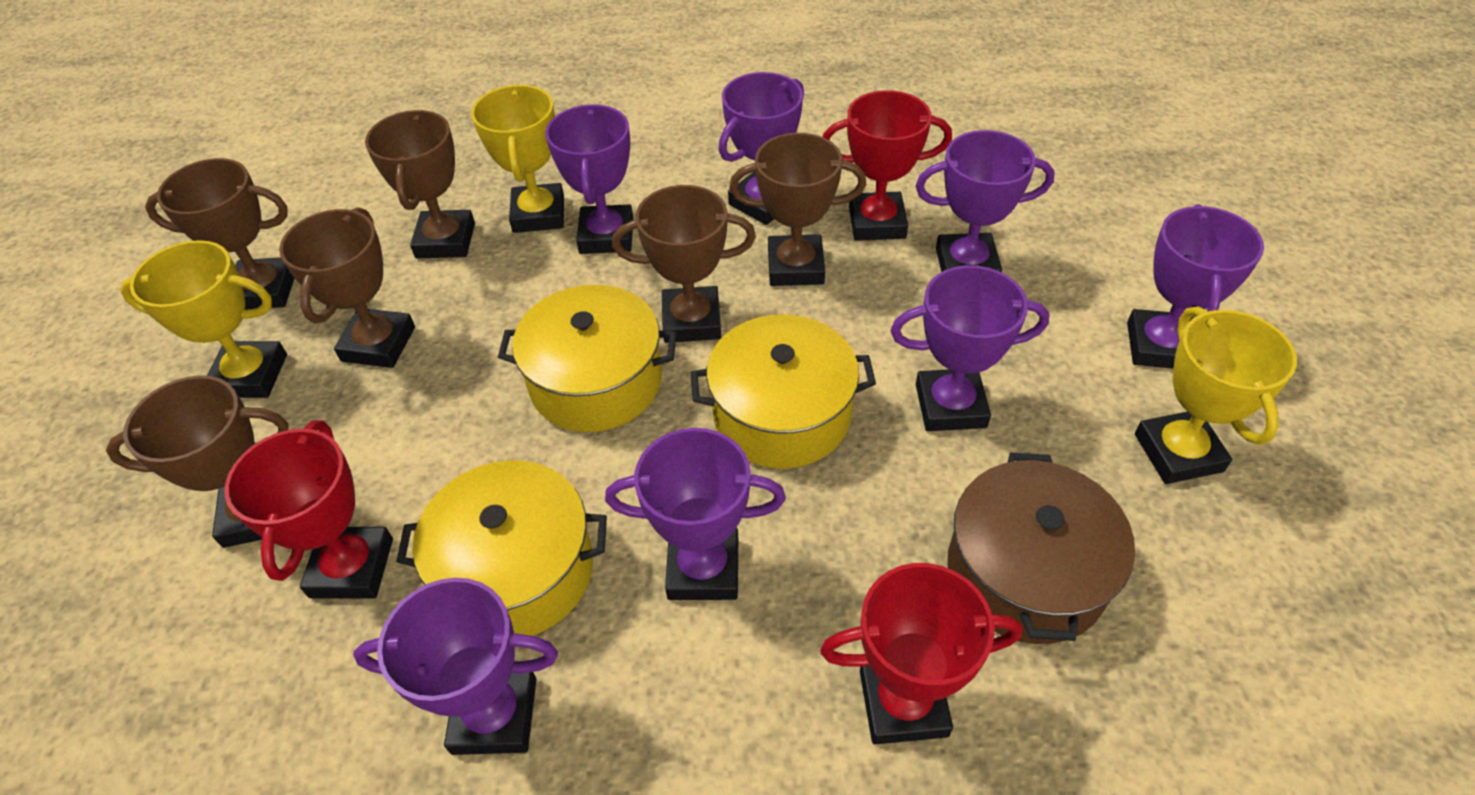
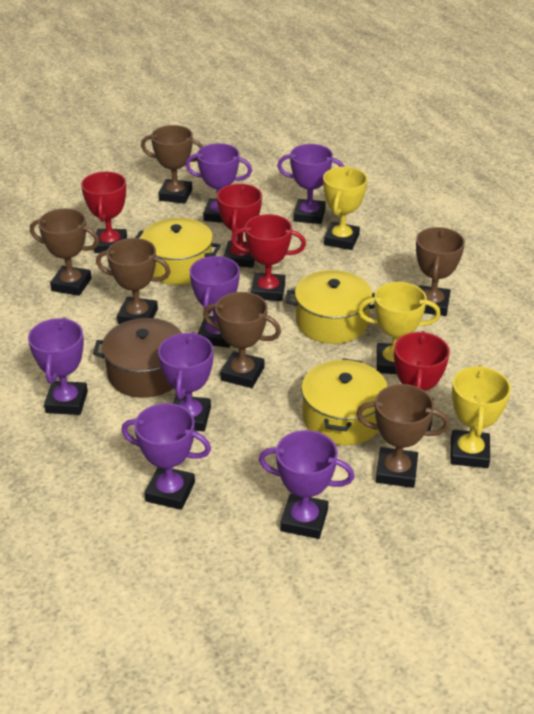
red trophy: 3 -> 4

